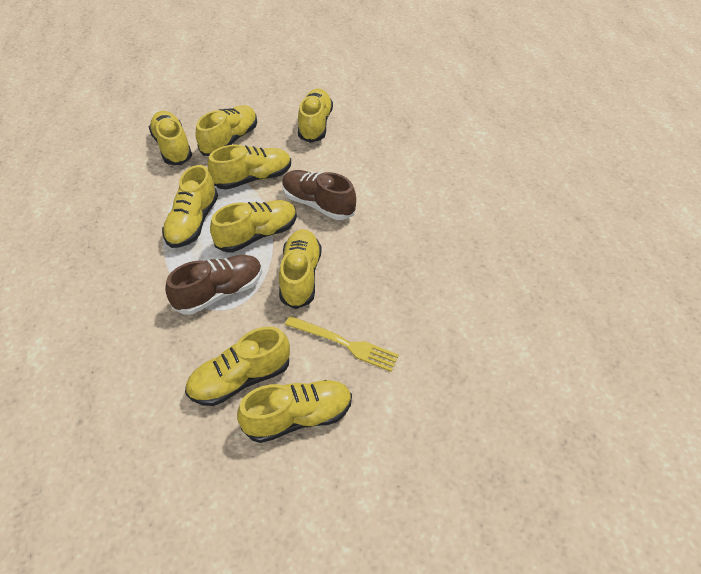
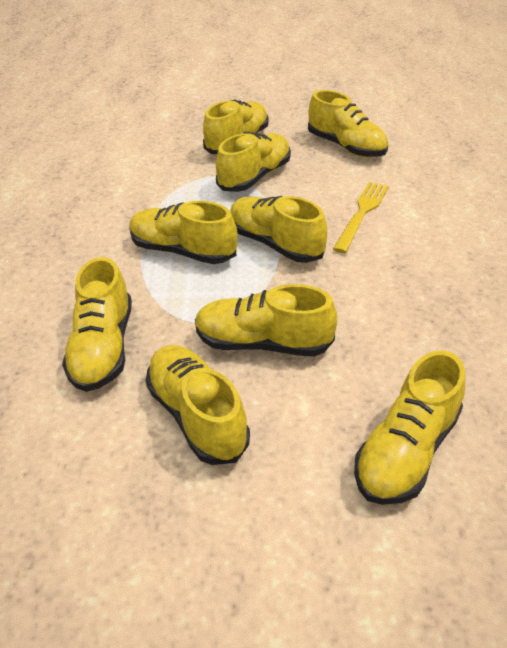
brown shoe: 2 -> 0

